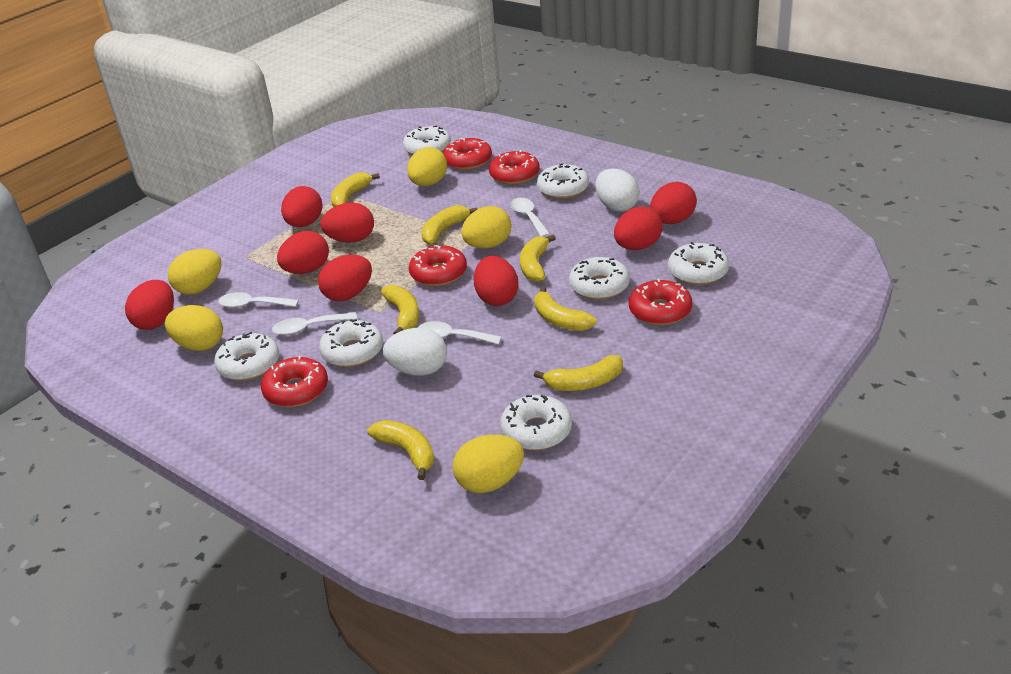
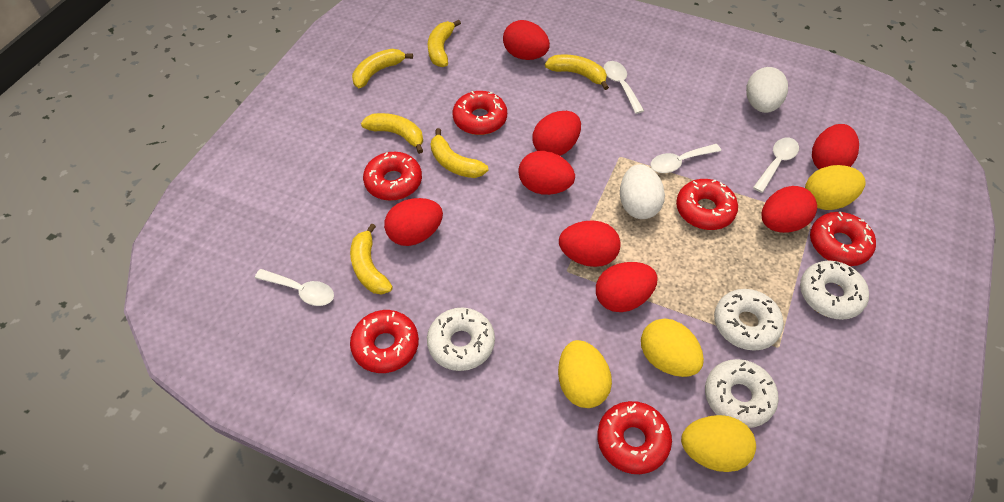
red donut: 5 -> 6
white donut: 7 -> 4
yellow banana: 7 -> 6
yellow egg: 5 -> 4

